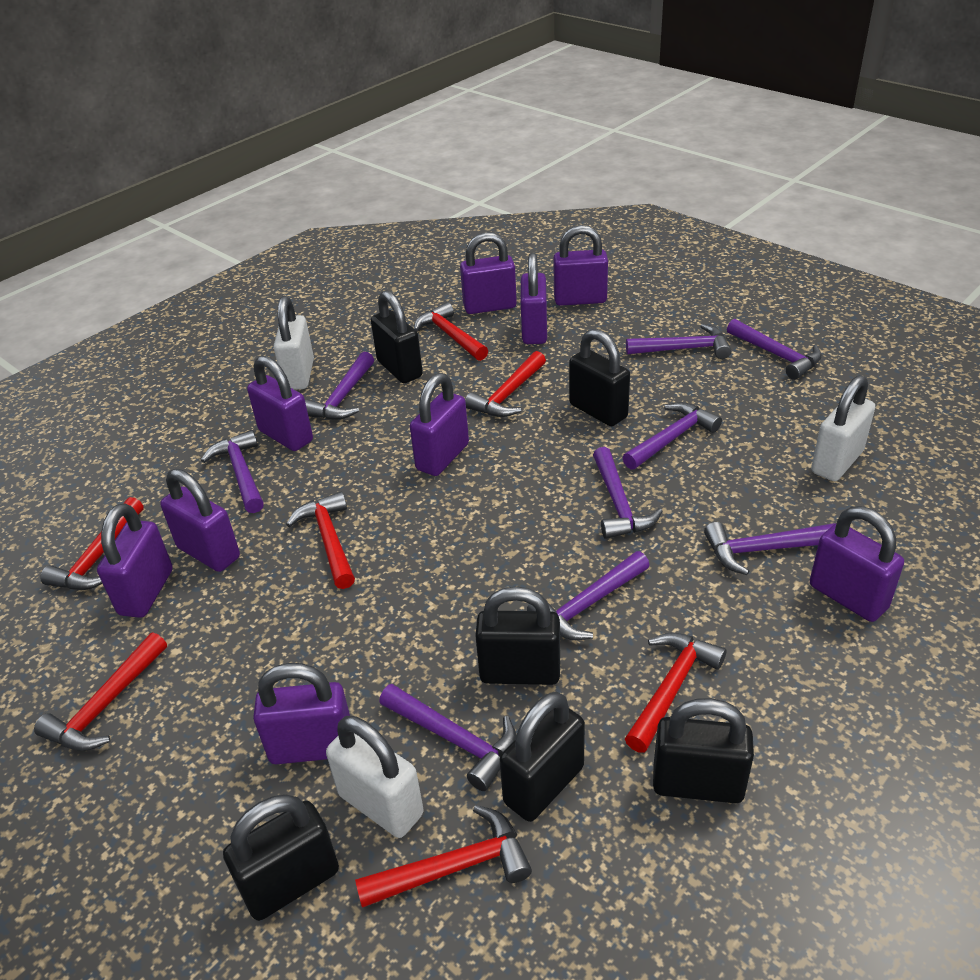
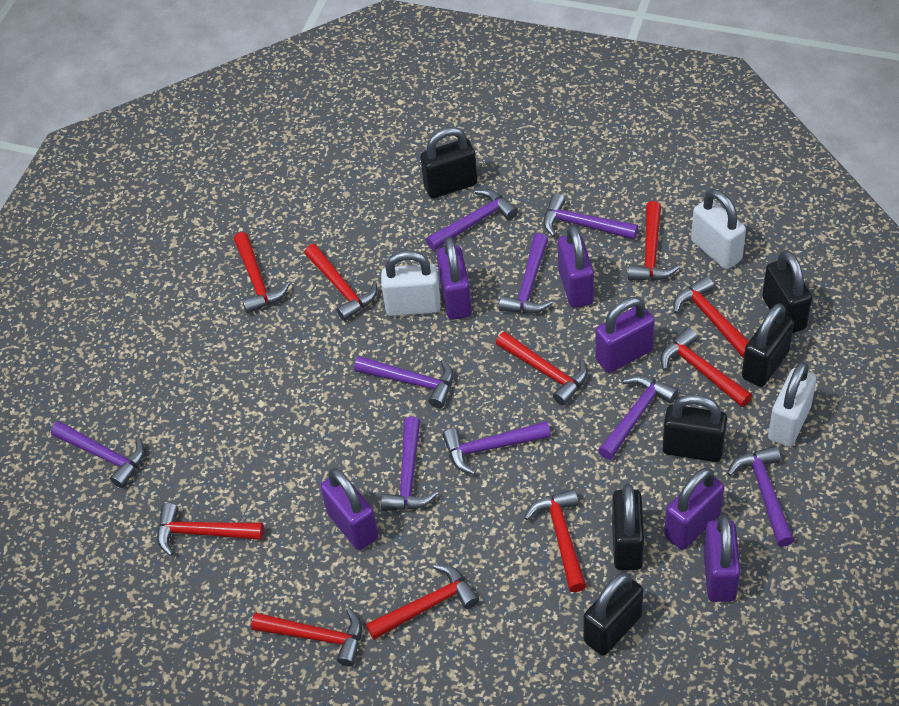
purple padlock: 9 -> 6
red hammer: 7 -> 10

